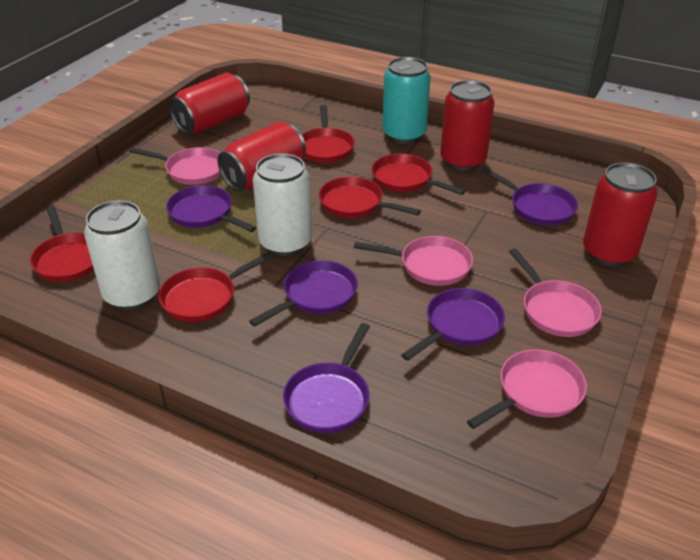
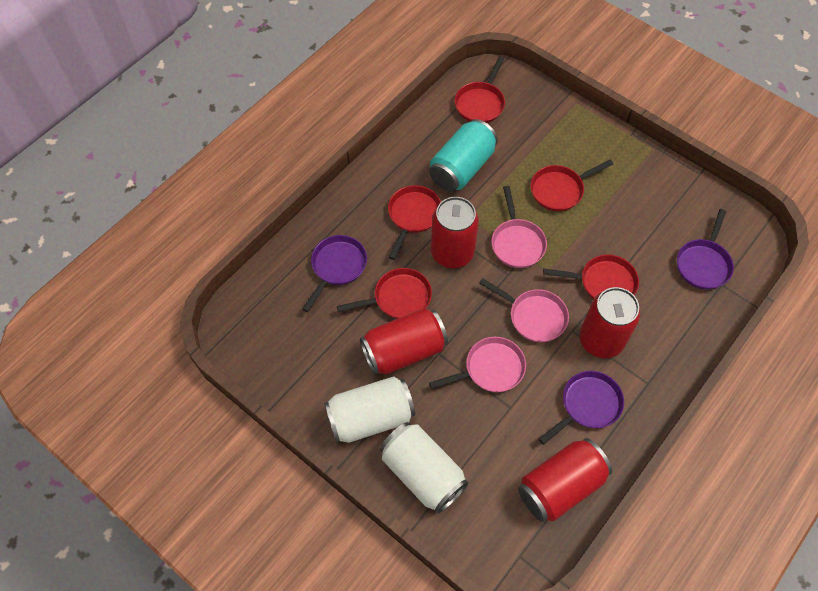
pink pan: 4 -> 3
purple pan: 5 -> 3

